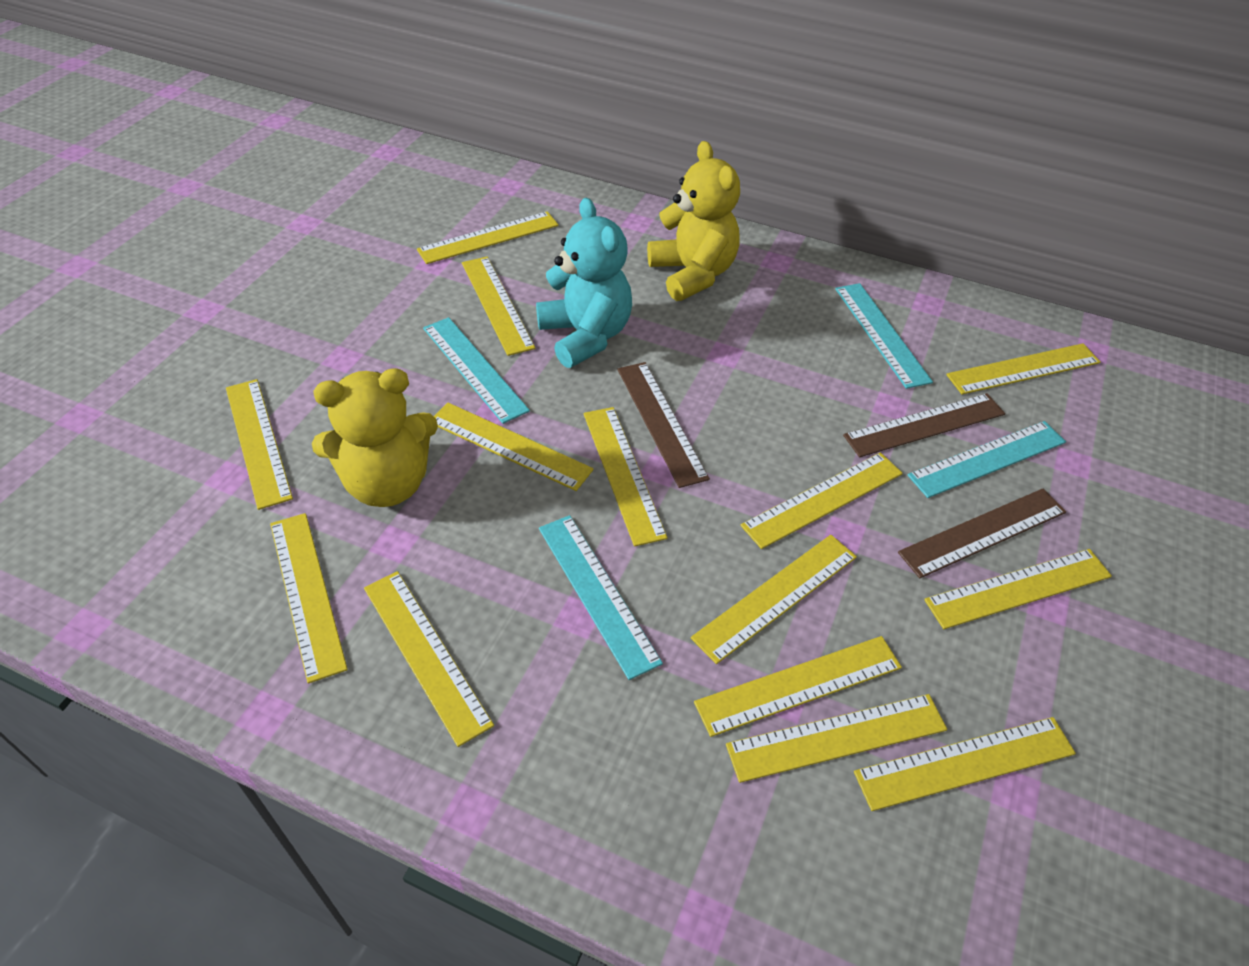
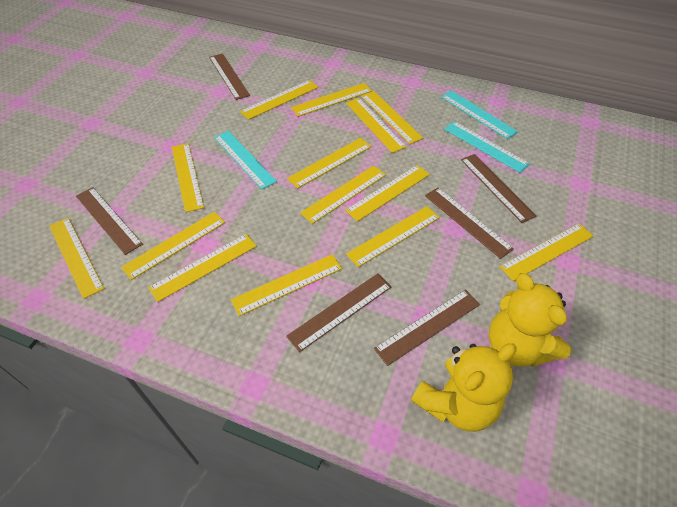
brown ruler: 3 -> 6
turquoise ruler: 4 -> 3
turquoise teddy bear: 1 -> 0

